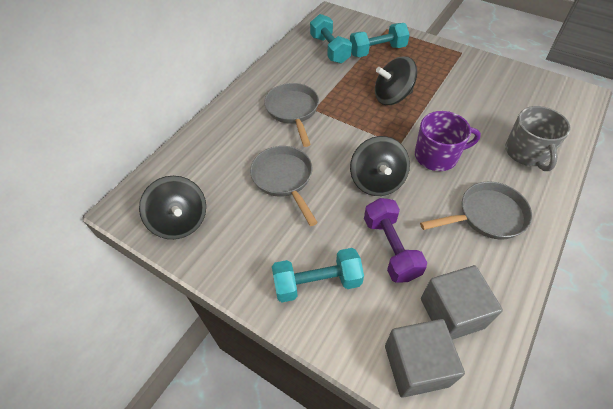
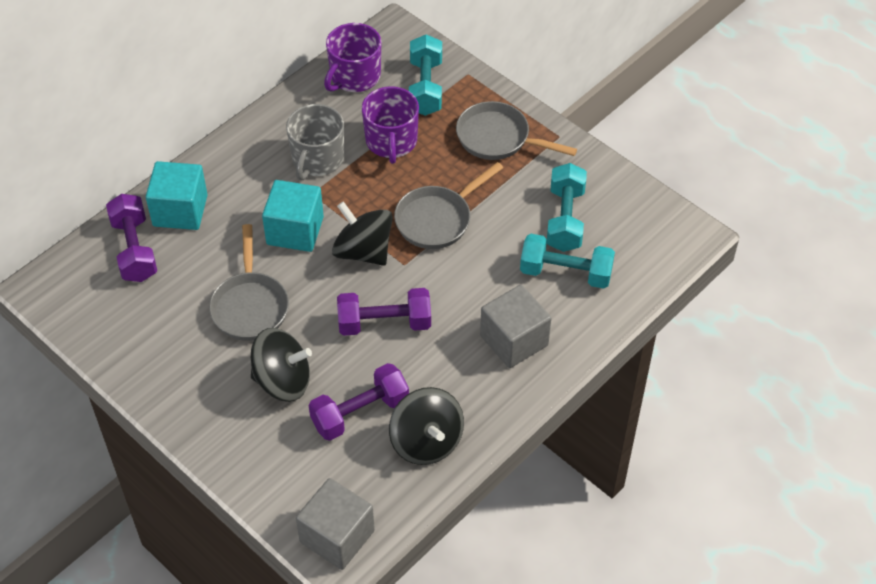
purple dumbbell: 1 -> 3
purple mug: 1 -> 2
turquoise cube: 0 -> 2

